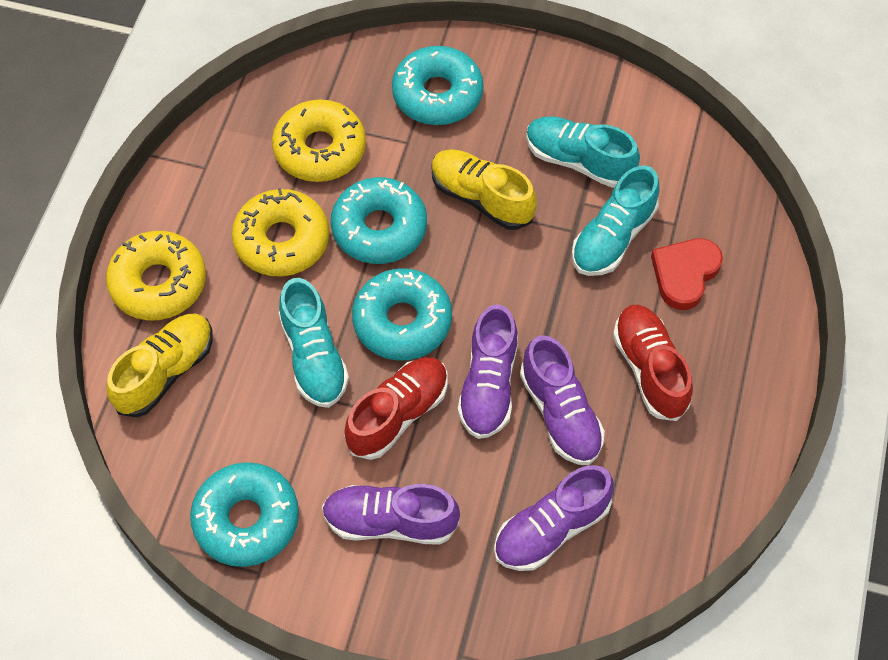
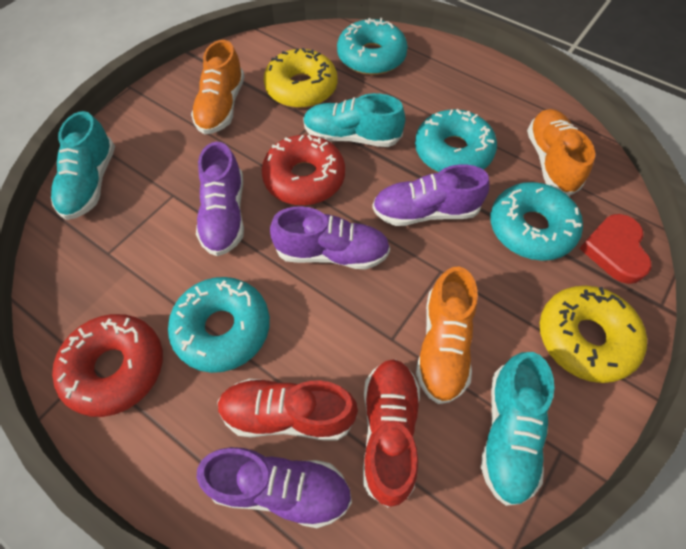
orange shoe: 0 -> 3
red donut: 0 -> 2
yellow donut: 3 -> 2
yellow shoe: 2 -> 0

